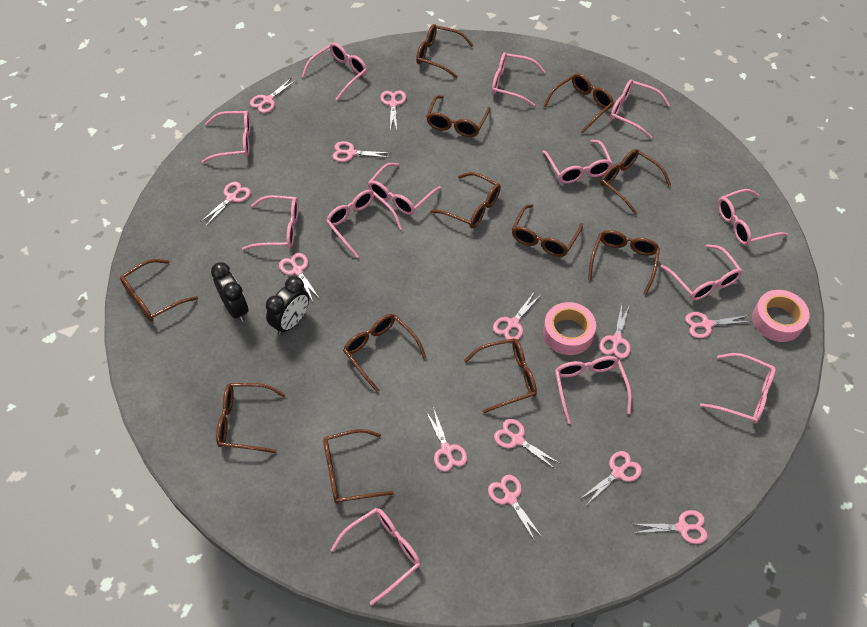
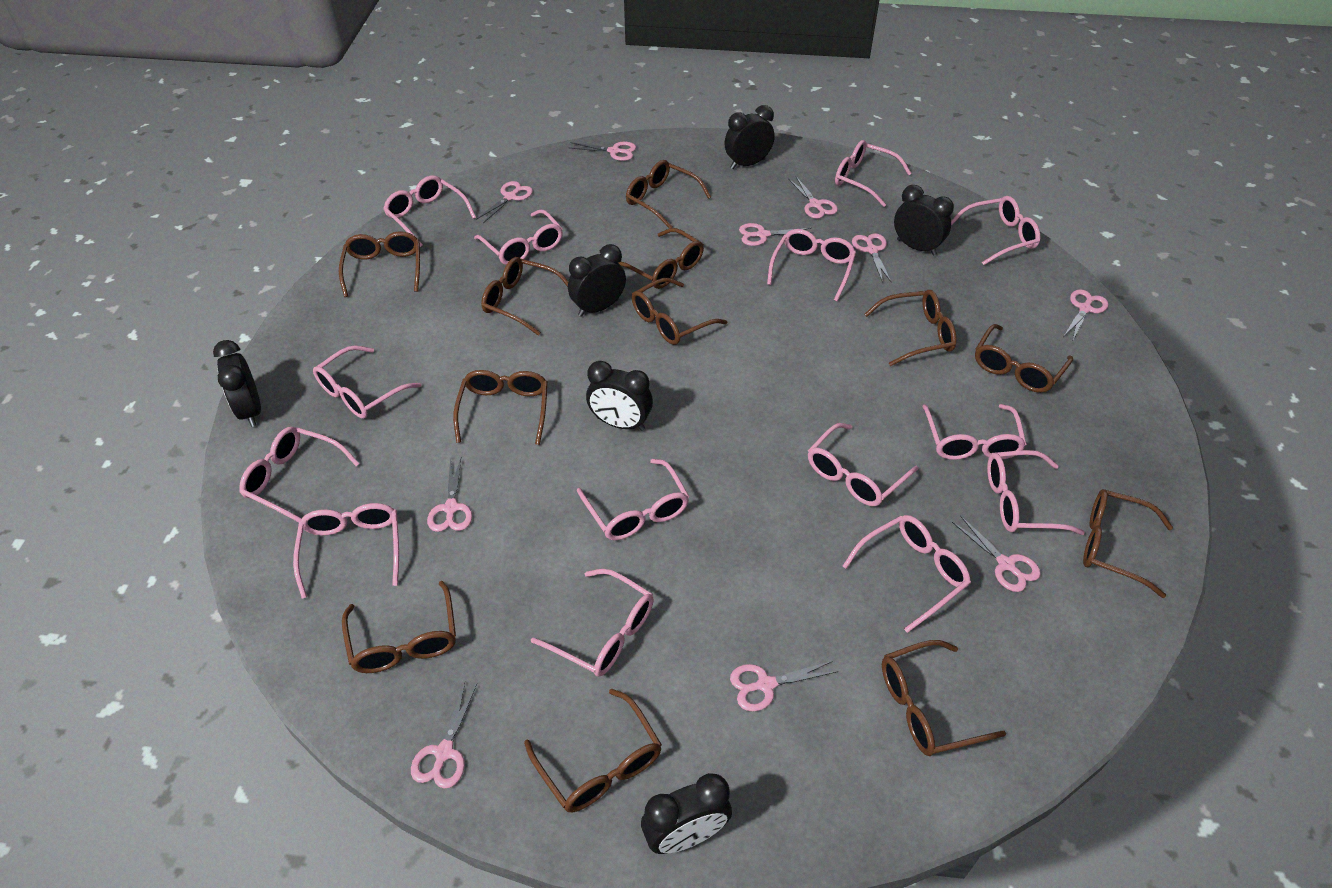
black clock: 2 -> 6
pink glasses: 13 -> 14
pink scissors: 13 -> 10
pink tape: 2 -> 0

